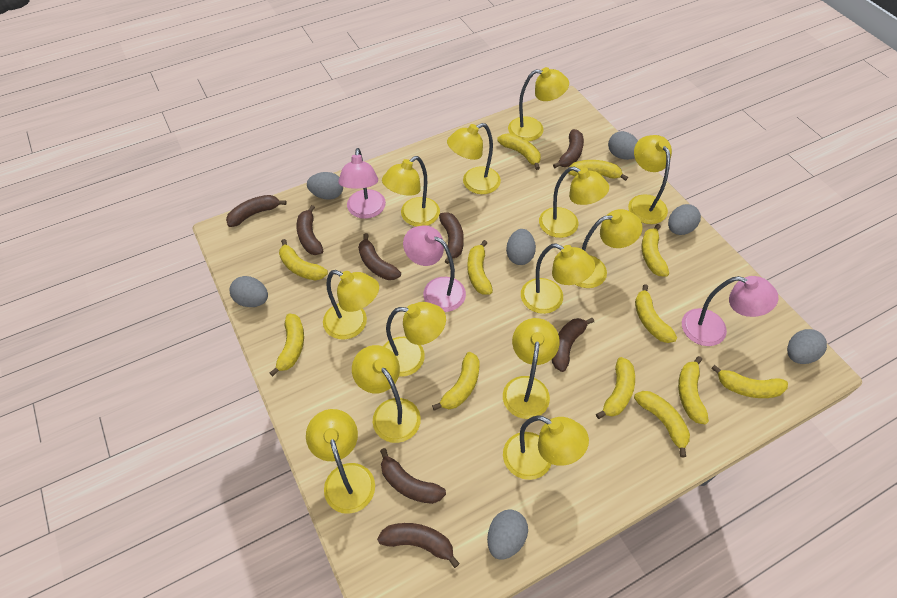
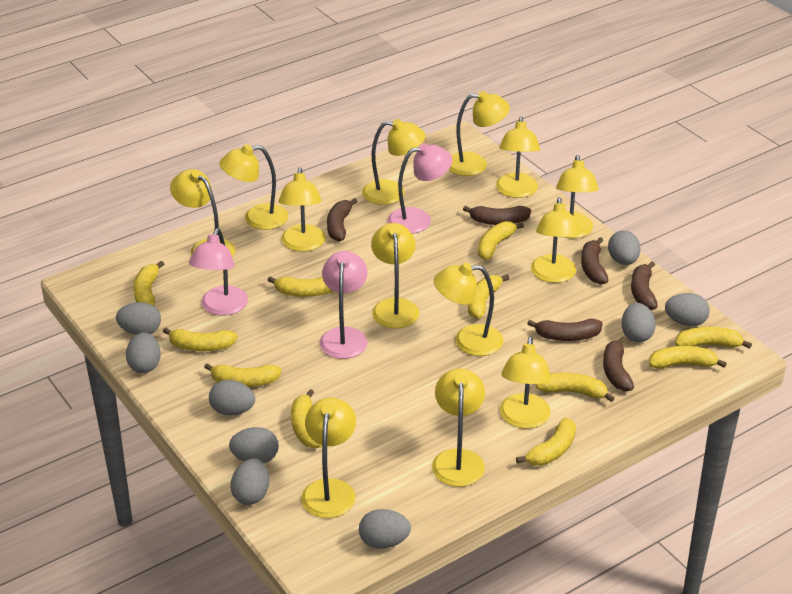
brown banana: 8 -> 6
grey egg: 7 -> 9
yellow banana: 12 -> 11

